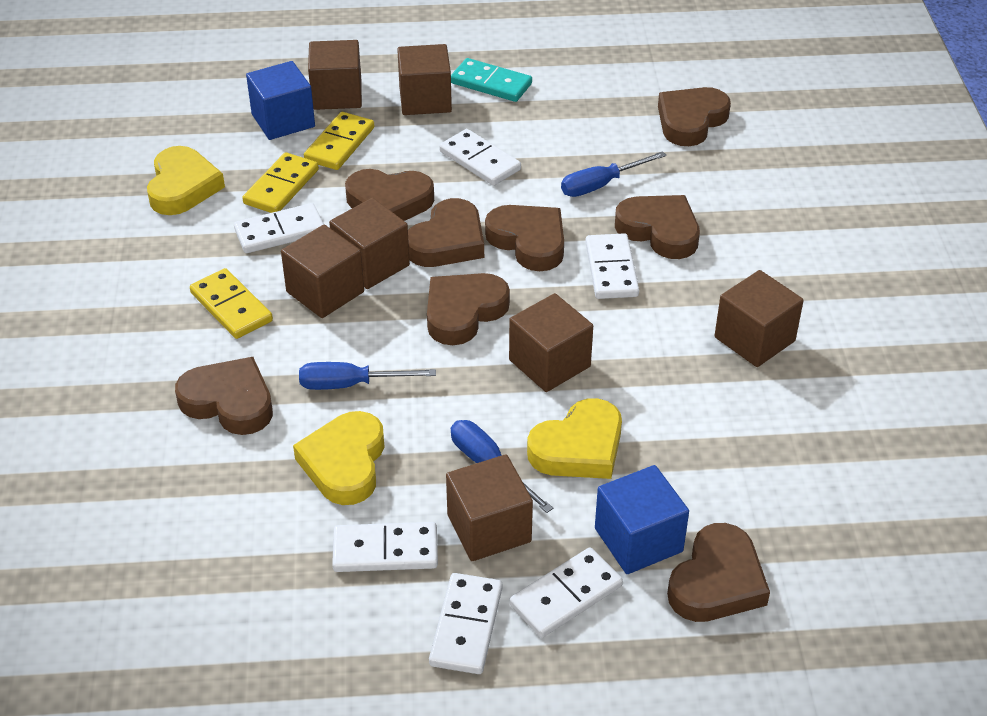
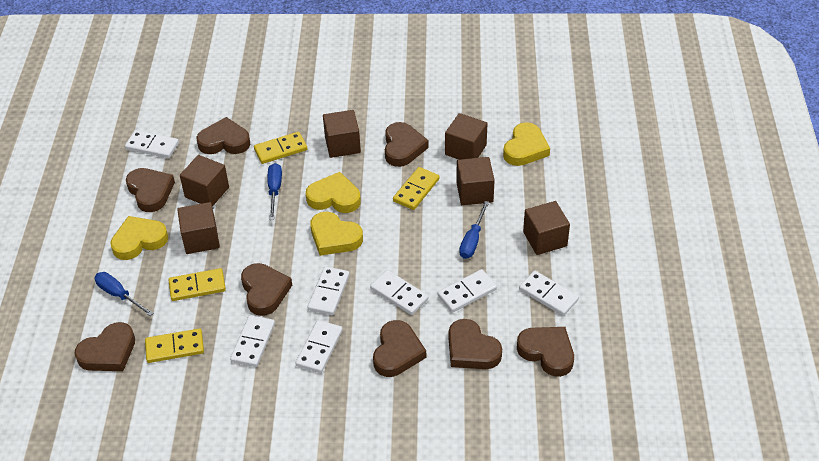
blue cube: 2 -> 0
brown cube: 7 -> 6
turquoise domino: 1 -> 0
white domino: 6 -> 7
yellow domino: 3 -> 4
yellow heart: 3 -> 4

